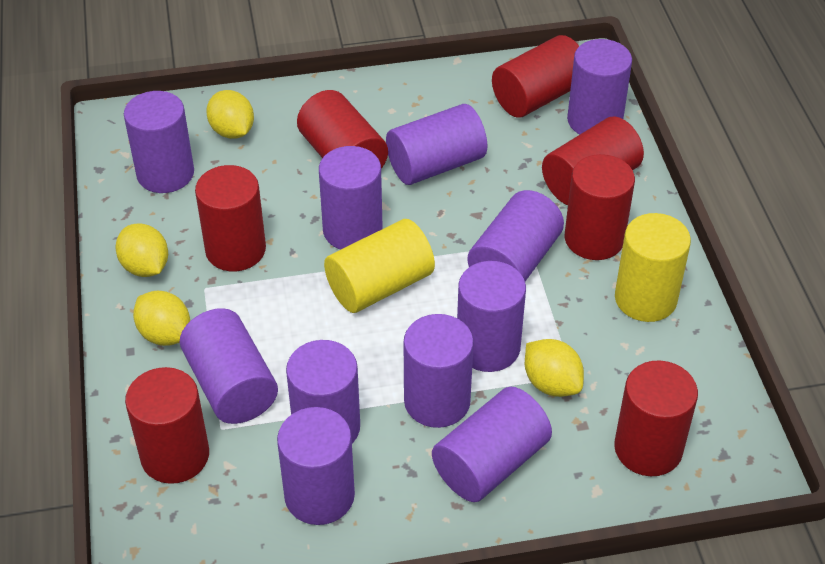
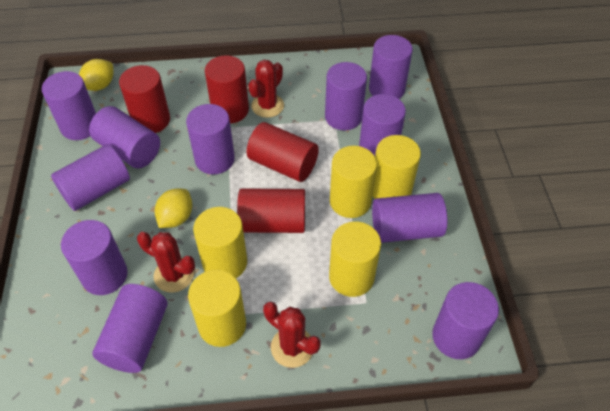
red cactus: 0 -> 3
red cylinder: 7 -> 4
yellow cylinder: 2 -> 5
yellow lemon: 4 -> 2

